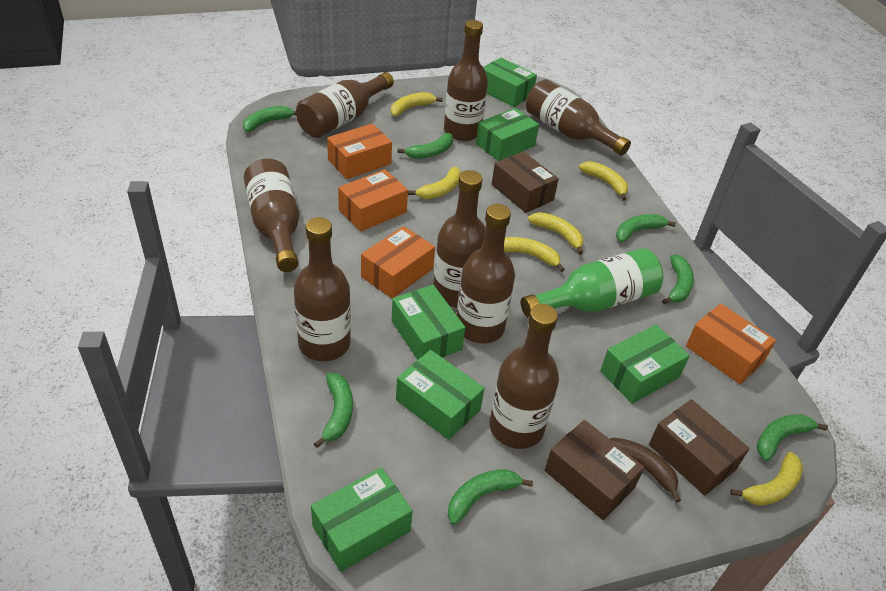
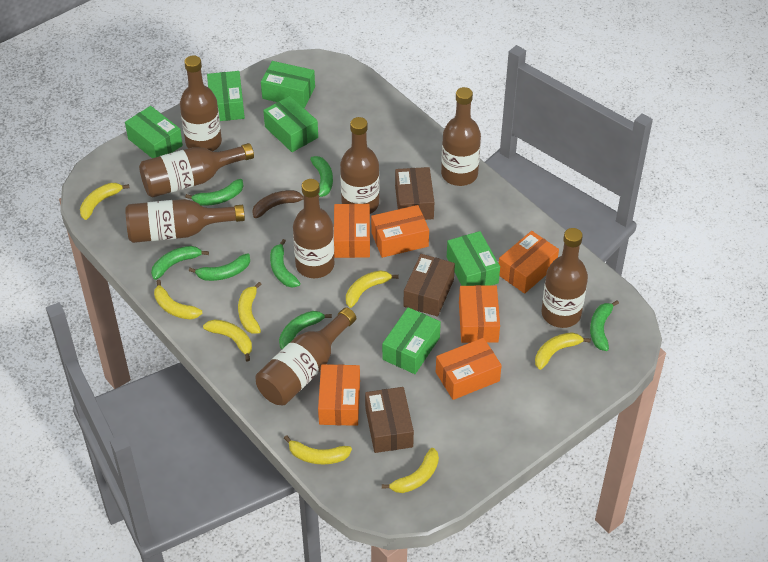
green bottle: 1 -> 0
orange box: 4 -> 6
yellow banana: 6 -> 8

